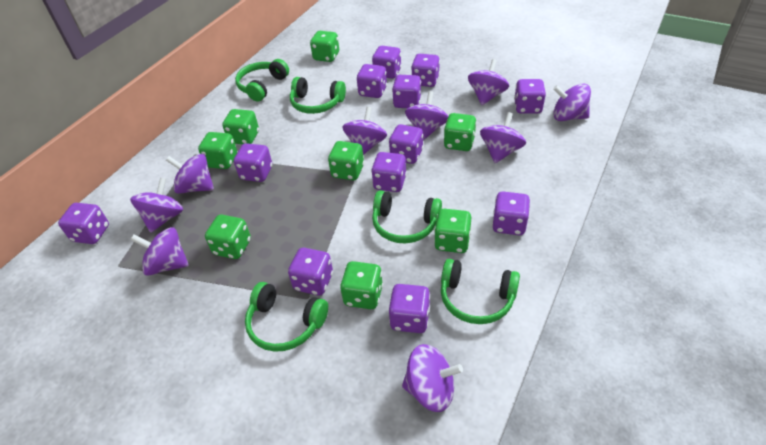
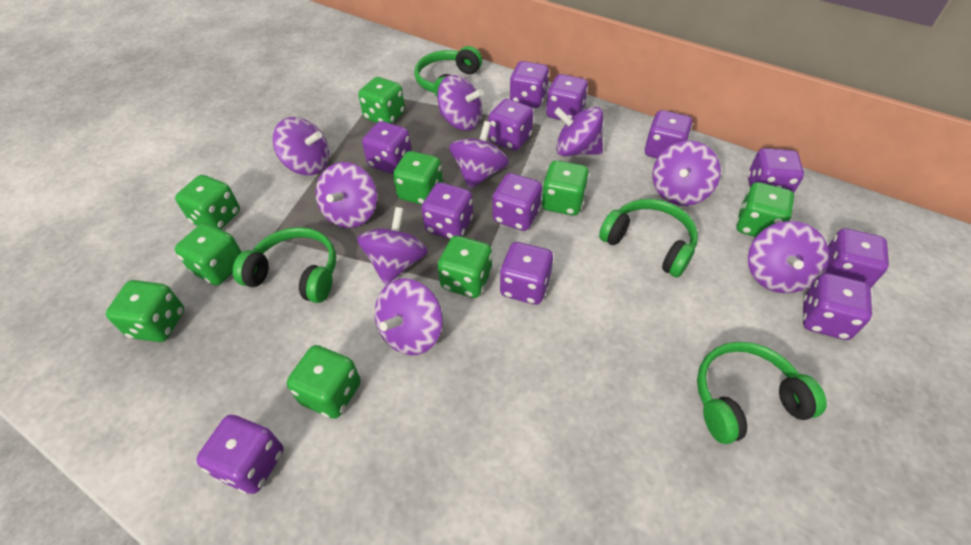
green dice: 8 -> 9
green headphones: 5 -> 4

